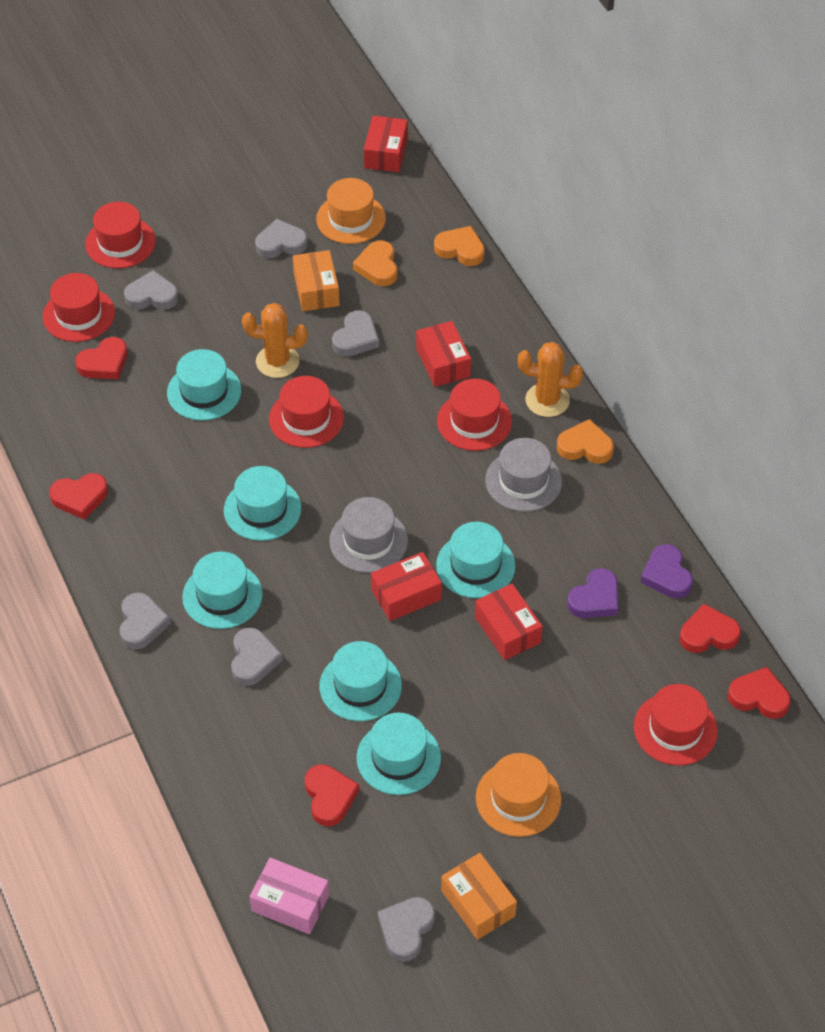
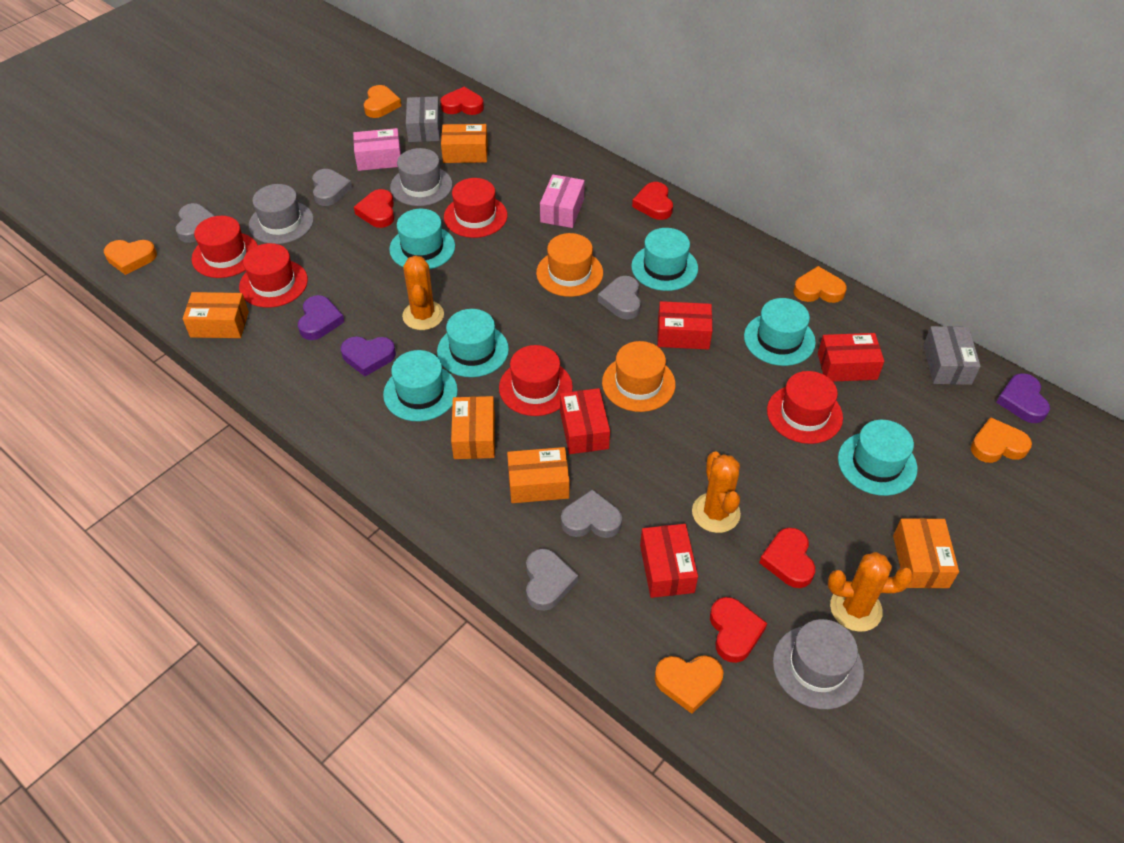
grey box: 0 -> 2
grey hat: 2 -> 3
grey heart: 6 -> 5
orange box: 2 -> 5
orange cactus: 2 -> 3
orange heart: 3 -> 5
pink box: 1 -> 2
purple heart: 2 -> 3

